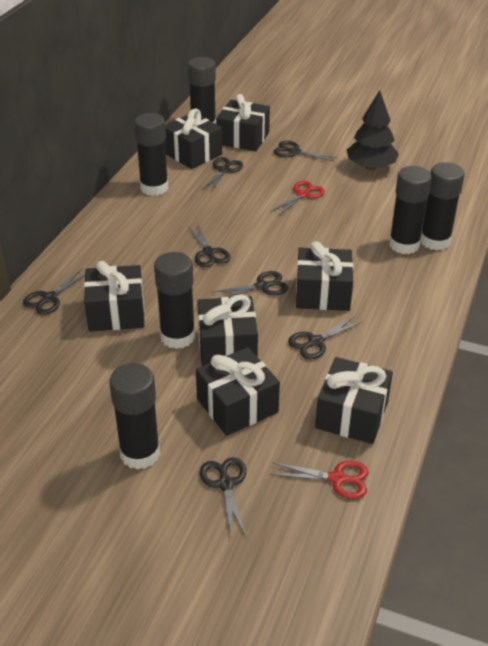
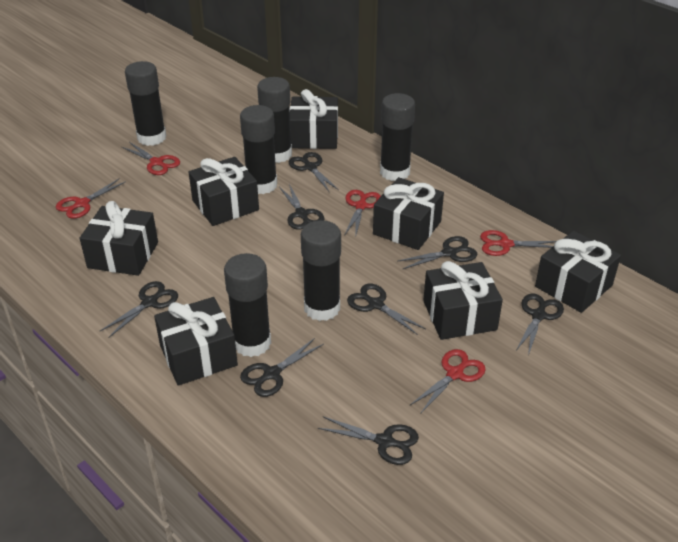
black scissors: 7 -> 8
black tree: 1 -> 0
red scissors: 2 -> 5

